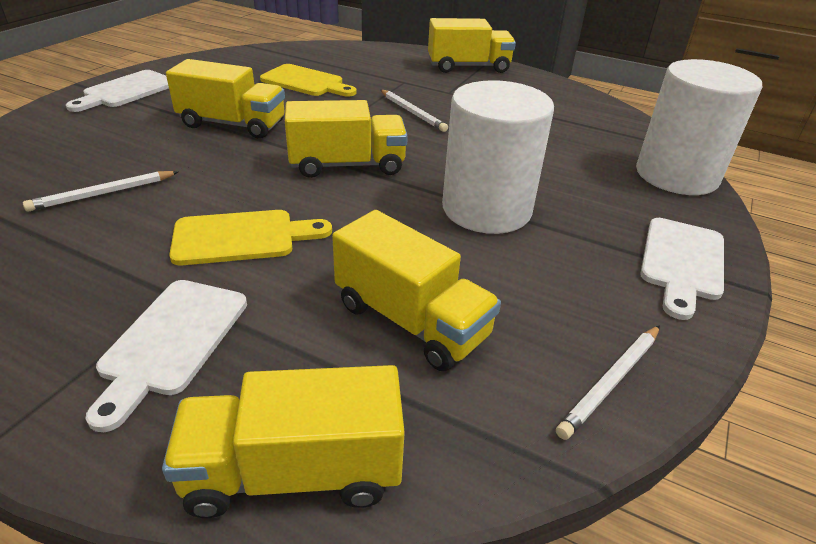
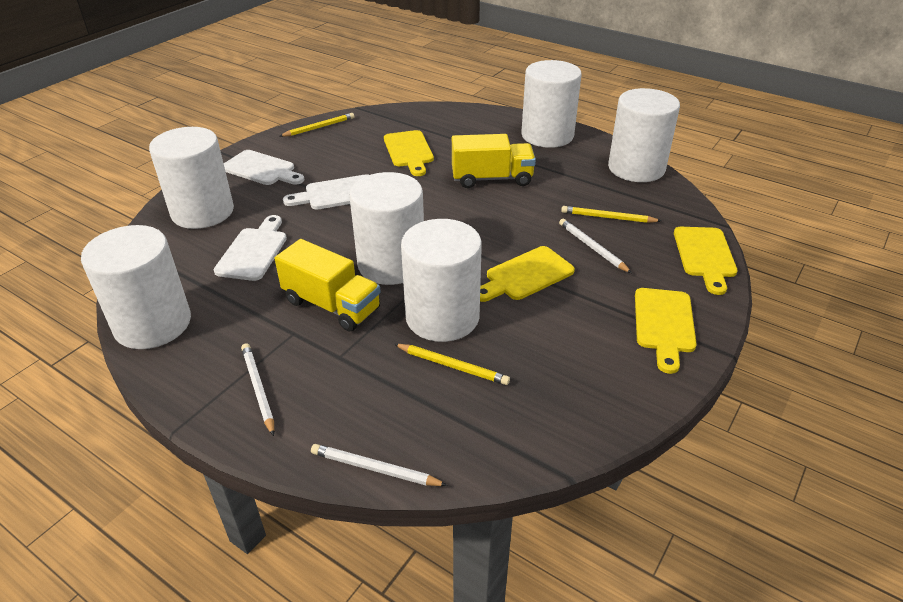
white cylinder: 2 -> 6
yellow cutting board: 2 -> 4
yellow pencil: 0 -> 3
yellow truck: 5 -> 2

